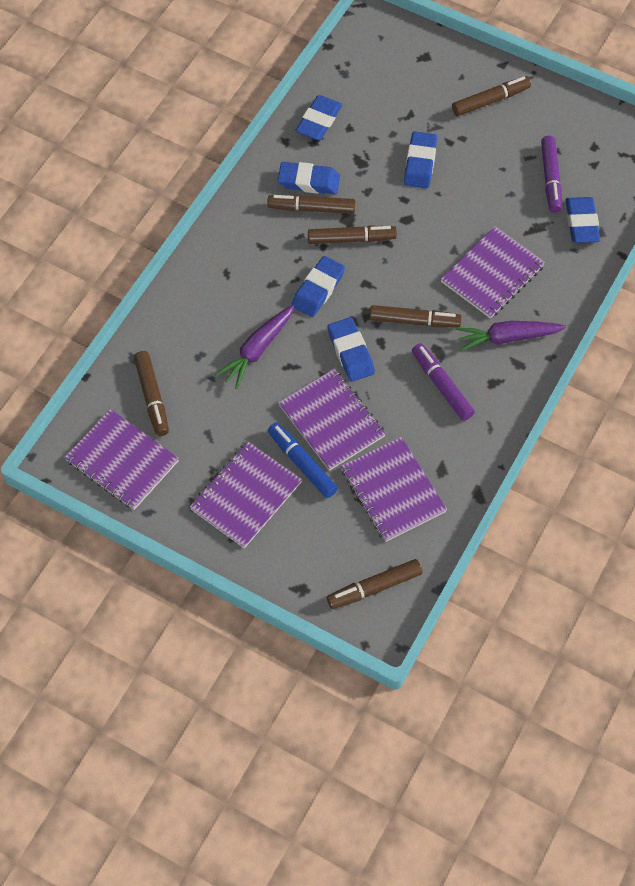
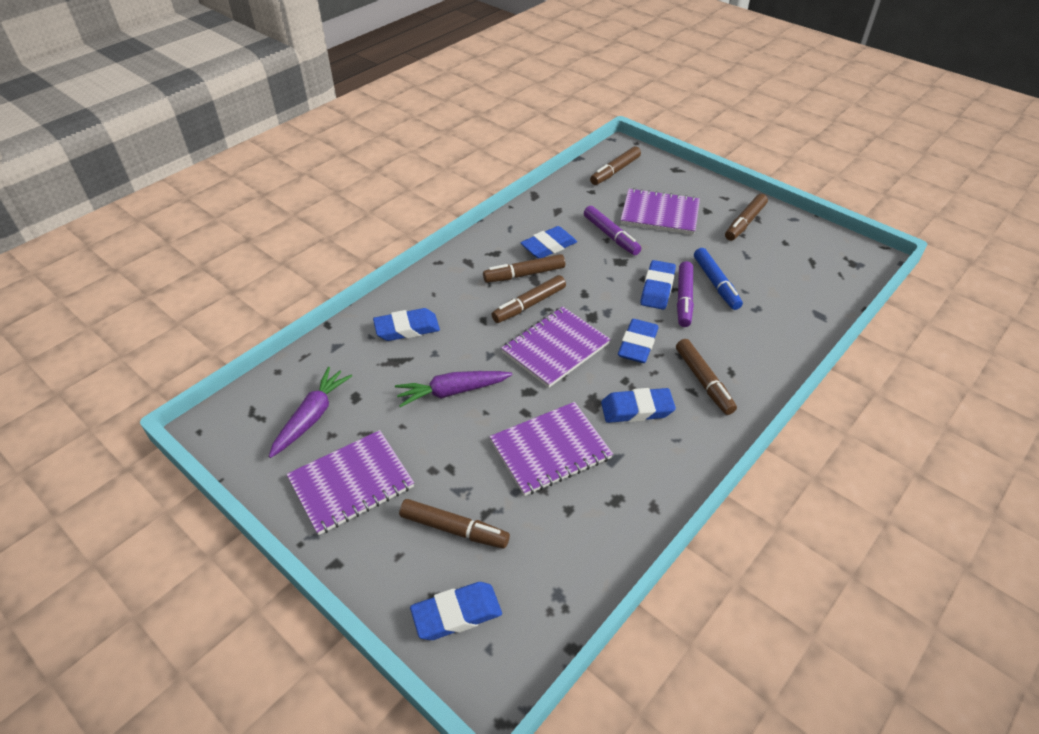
purple notebook: 5 -> 4

